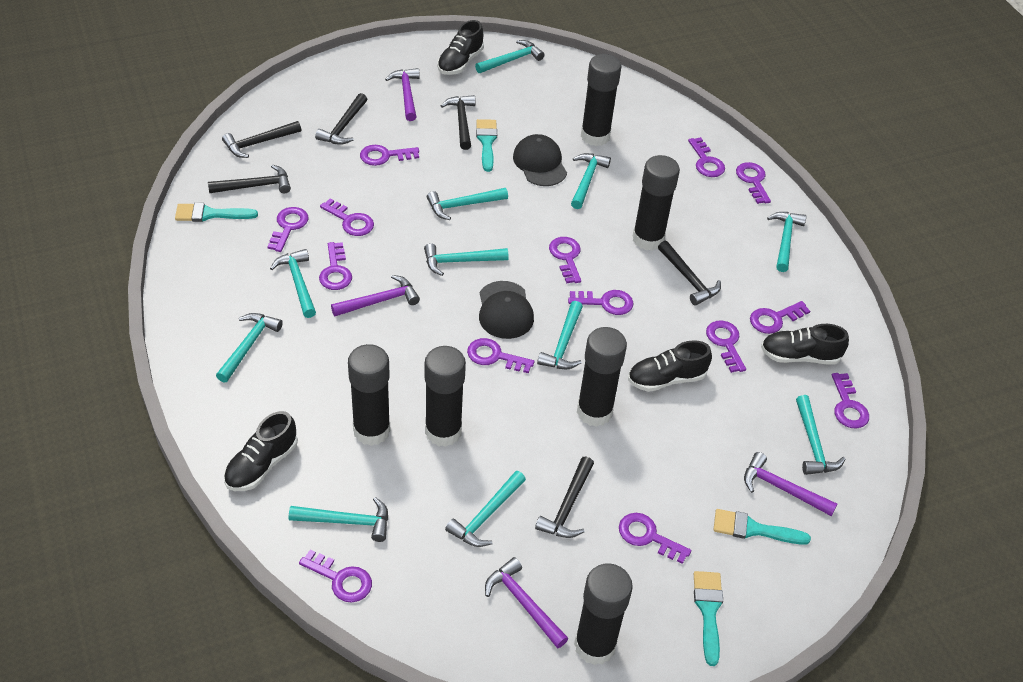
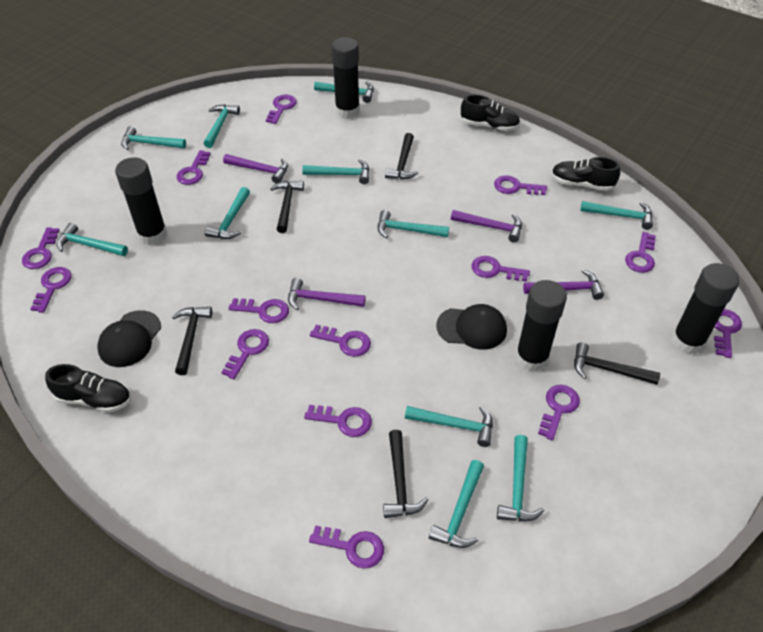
black glue stick: 6 -> 4
black hammer: 6 -> 5
black shoe: 4 -> 3
turquoise brush: 4 -> 0

